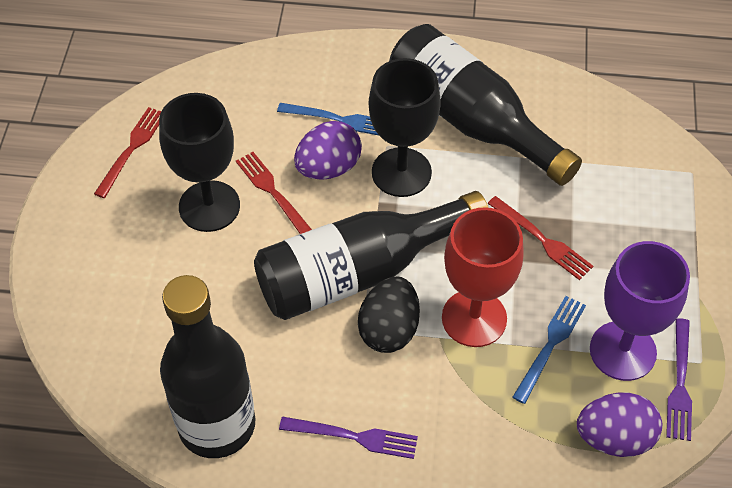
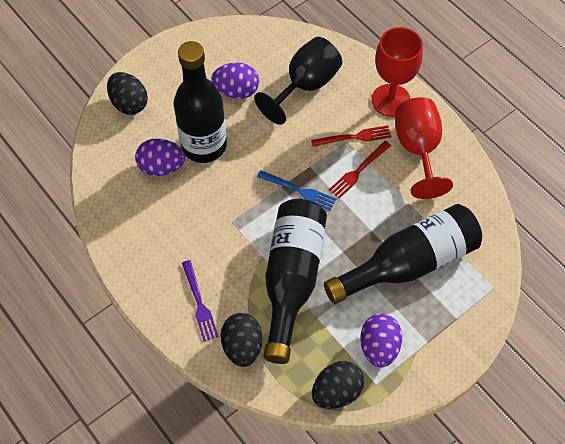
black egg: 1 -> 3
black goblet: 2 -> 1
blue fork: 2 -> 1
purple egg: 2 -> 3
purple fork: 2 -> 1
purple goblet: 1 -> 0
red fork: 3 -> 2
red goblet: 1 -> 2

